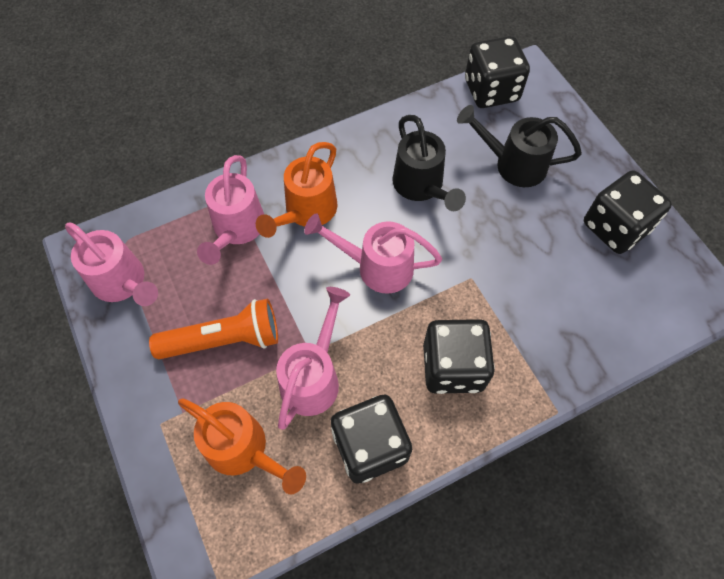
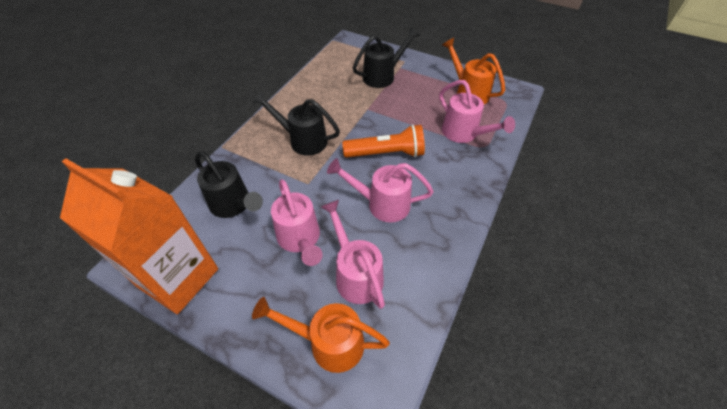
black dice: 4 -> 0
black watering can: 2 -> 3
orange carton: 0 -> 1

